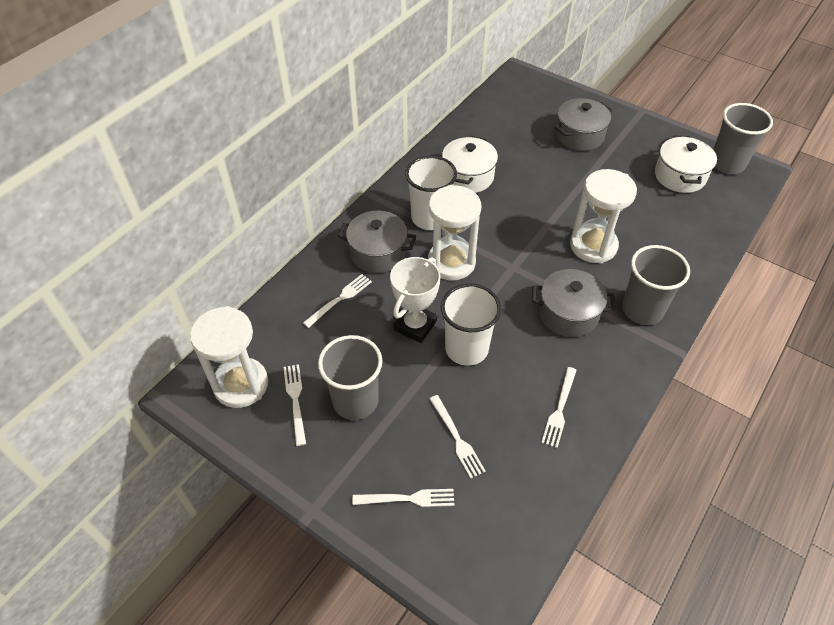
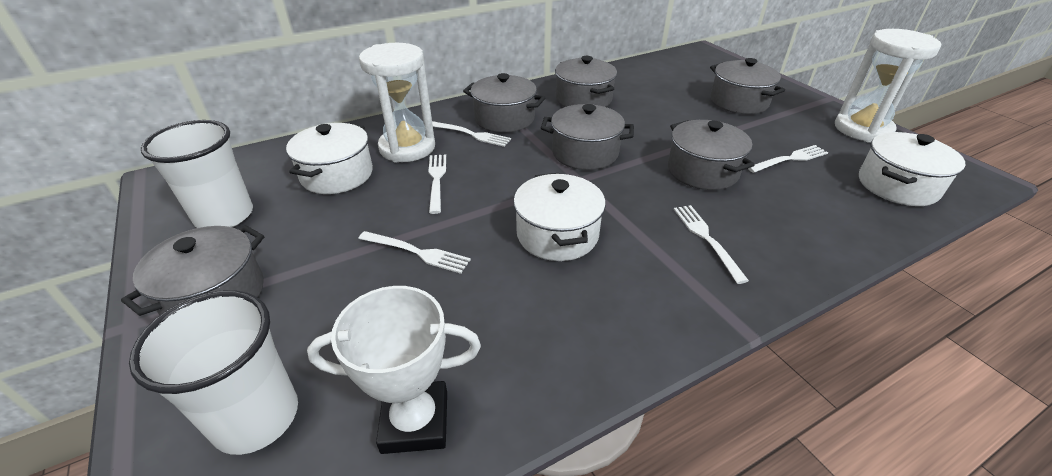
grey cup: 3 -> 0
grey pot: 3 -> 6
white hourglass: 3 -> 2
white pot: 2 -> 3

